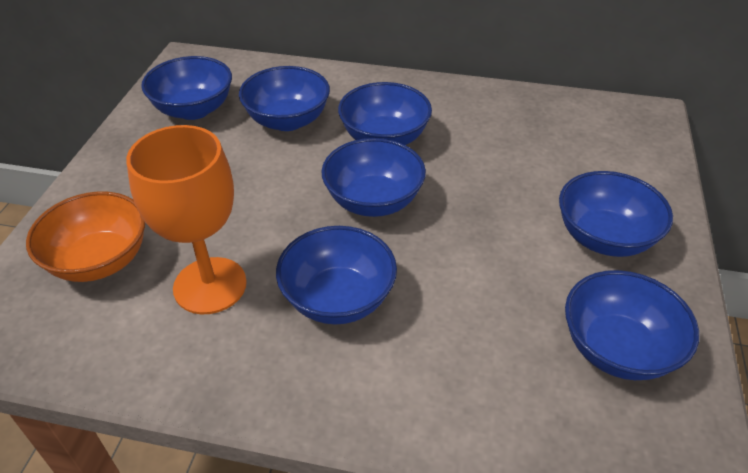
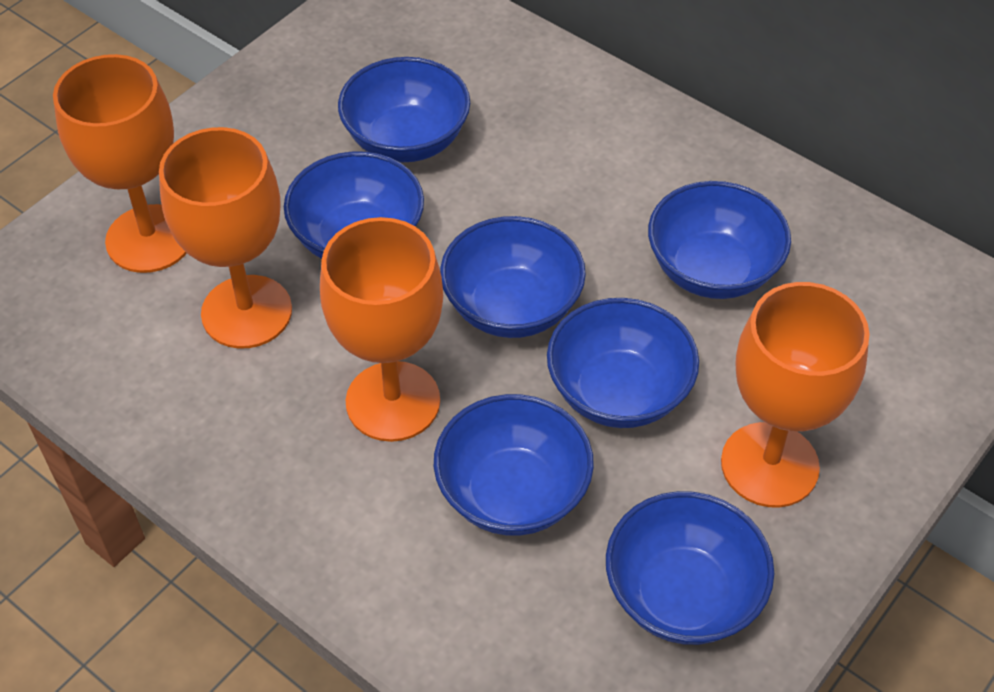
orange bowl: 1 -> 0
orange goblet: 1 -> 4

